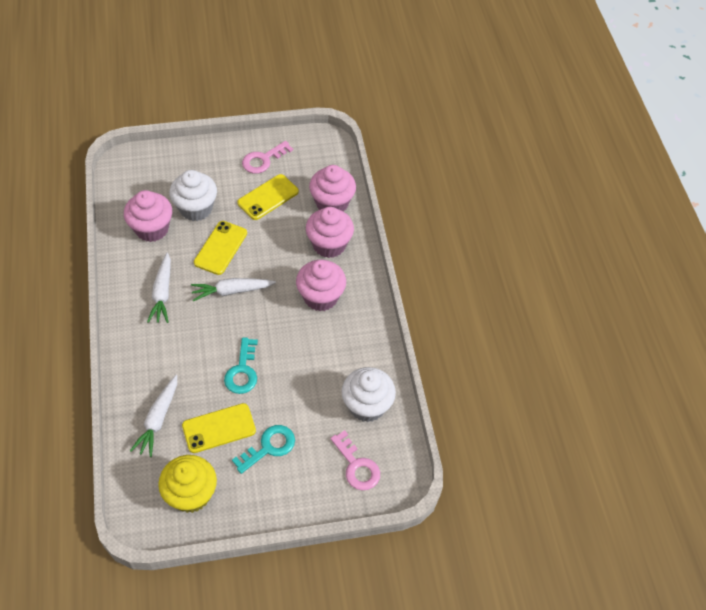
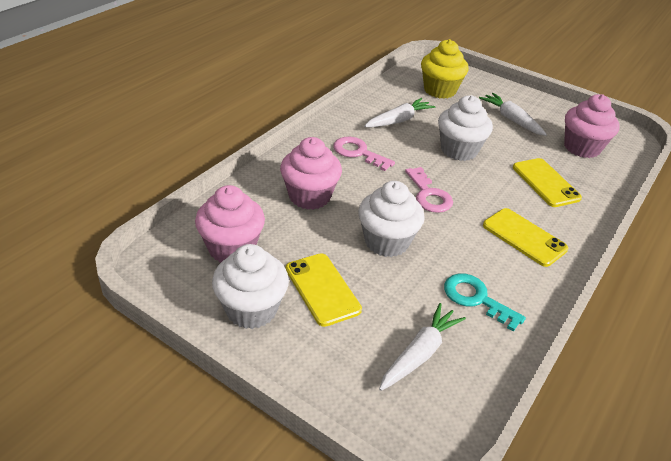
pink cupcake: 4 -> 3
turquoise key: 2 -> 1
white cupcake: 2 -> 3

